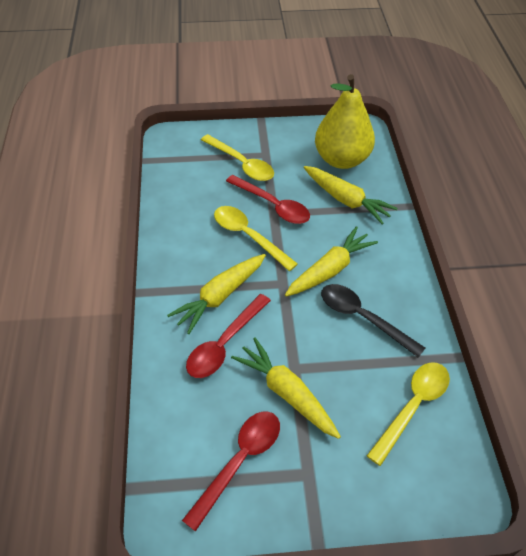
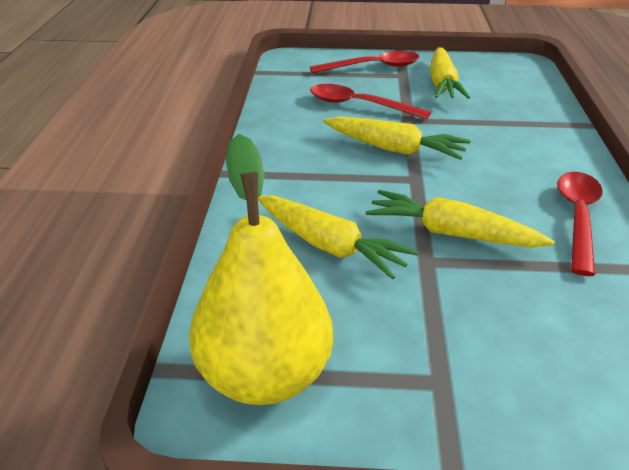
black spoon: 1 -> 0
yellow spoon: 3 -> 0

